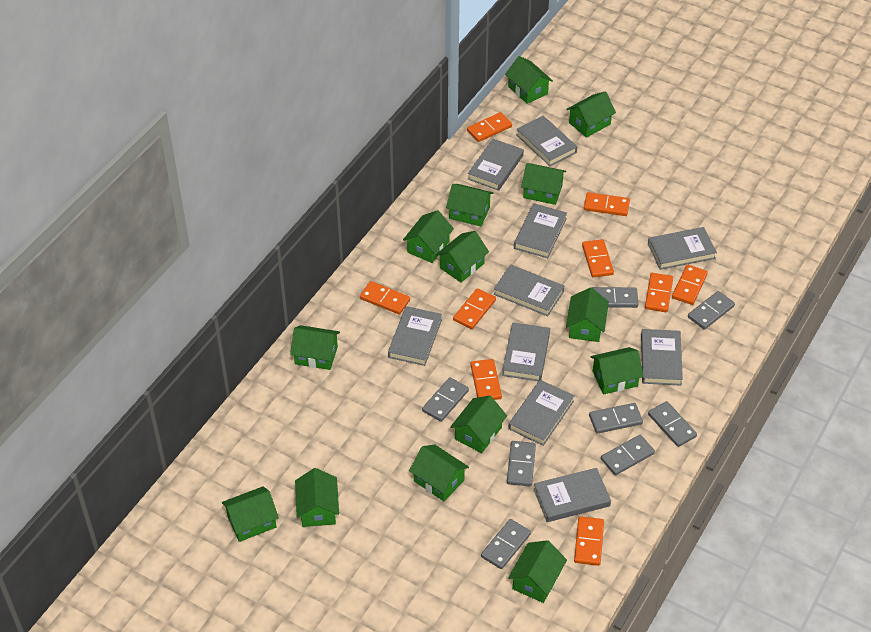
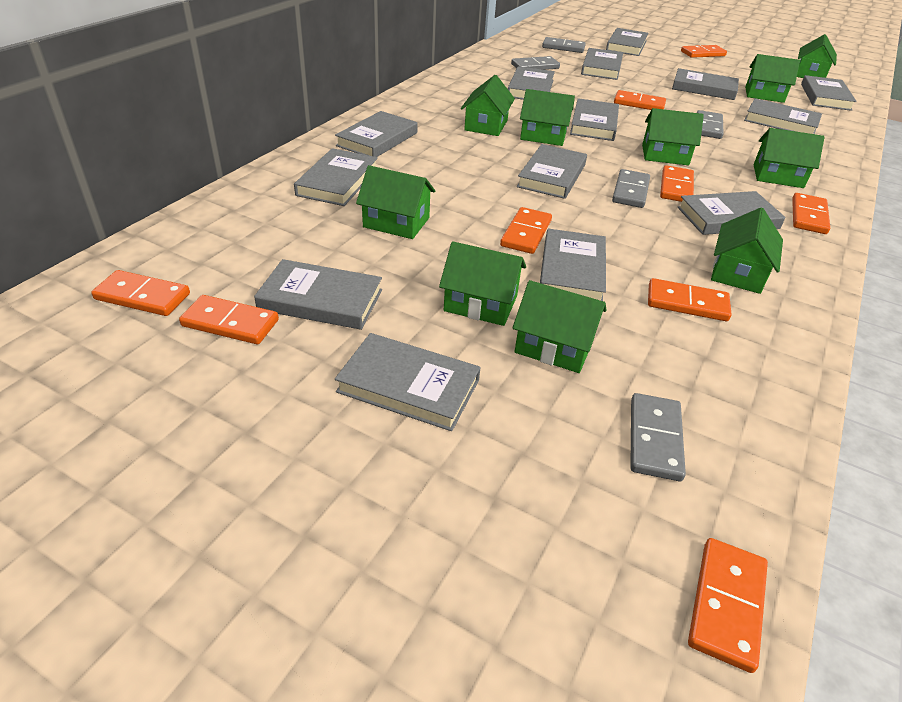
green house: 14 -> 10
grey book: 10 -> 14
grey domino: 8 -> 5

